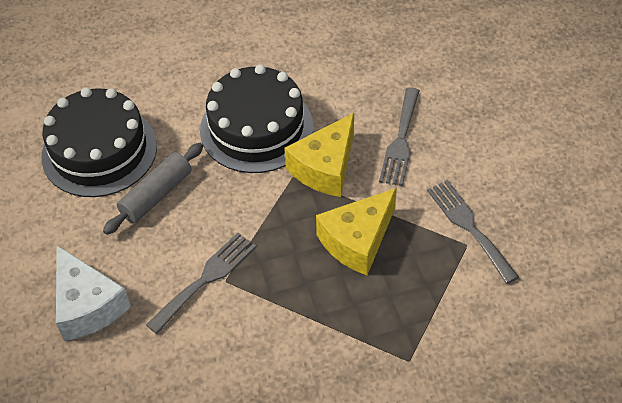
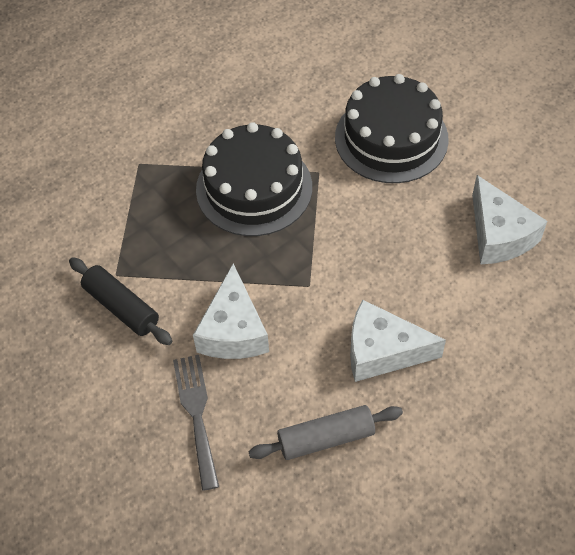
black rolling pin: 0 -> 1
grey fork: 3 -> 1
white cheese: 1 -> 3
yellow cheese: 2 -> 0

